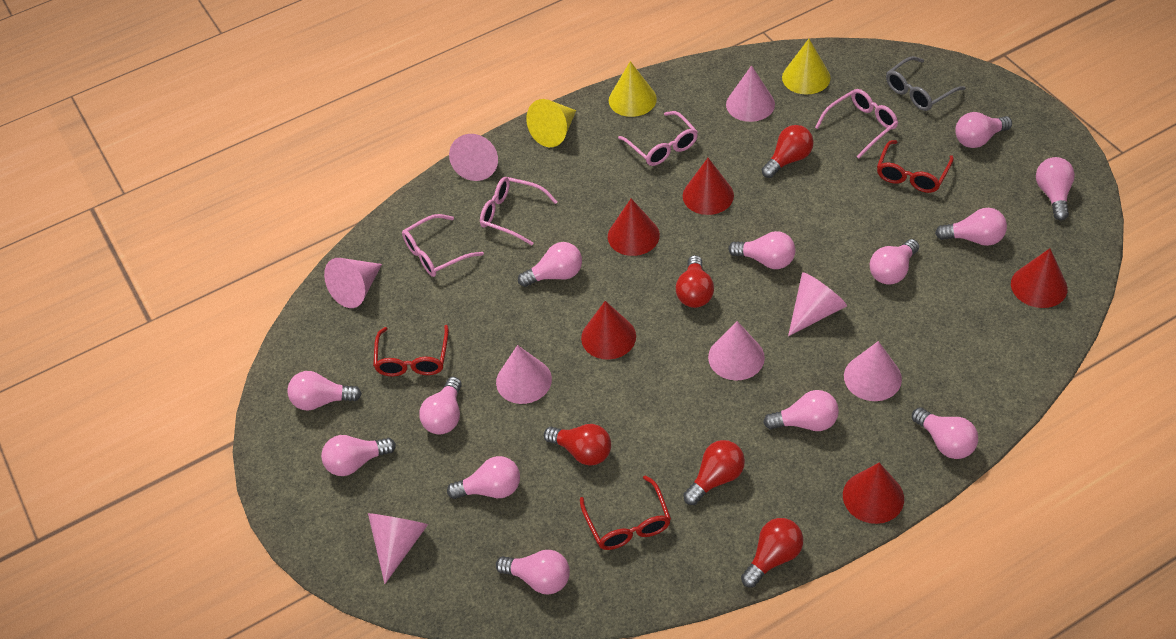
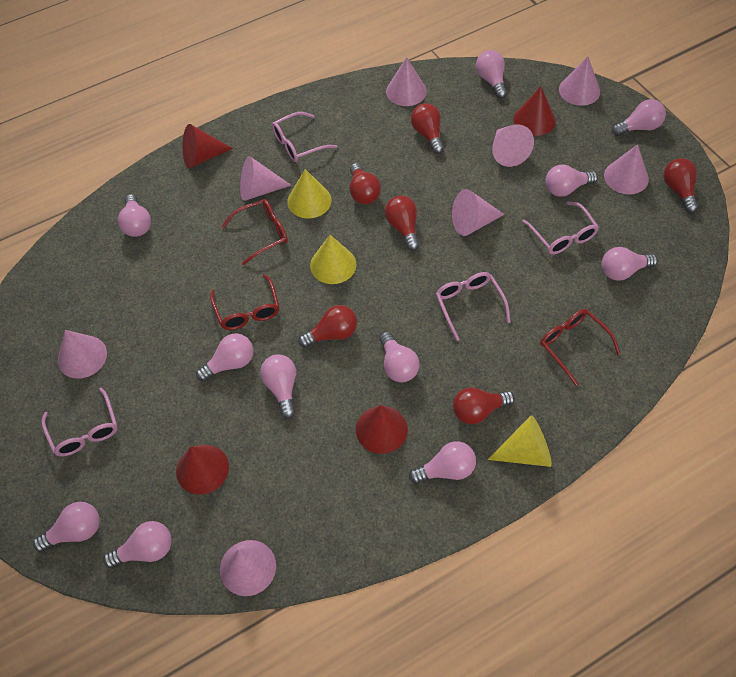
grey glasses: 1 -> 0
pink light bulb: 13 -> 11
red cone: 5 -> 4
red light bulb: 5 -> 6

